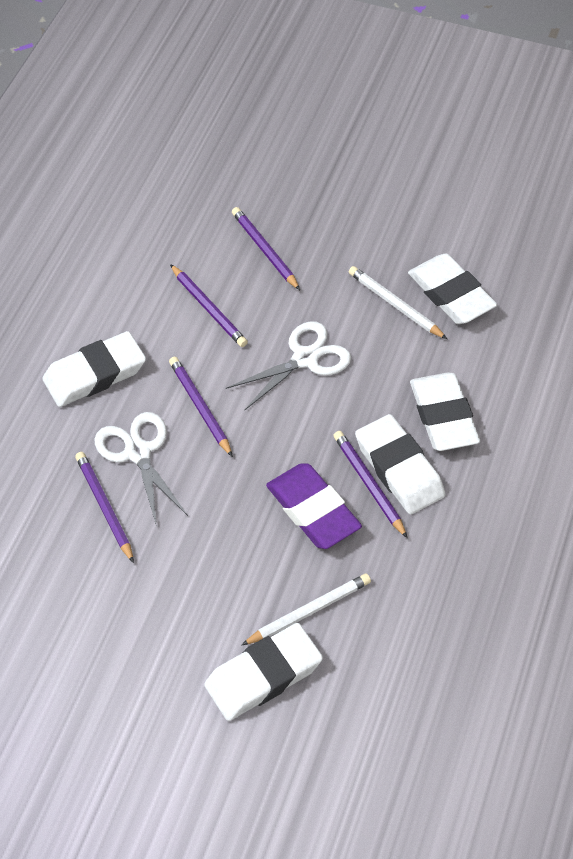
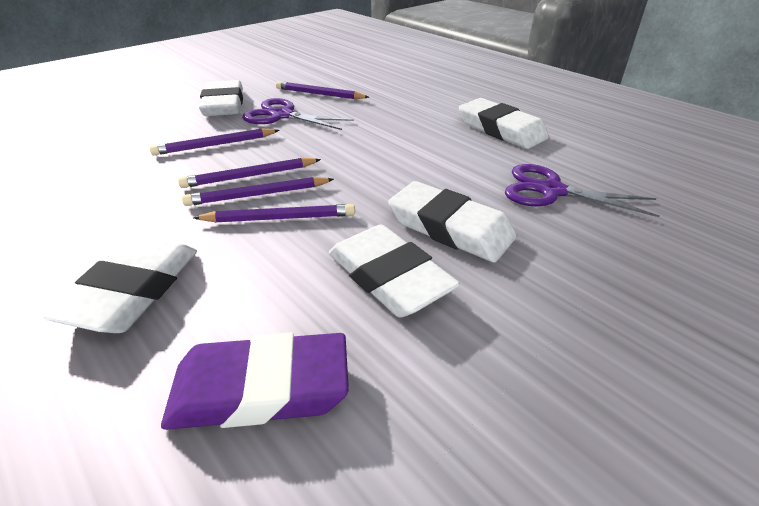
purple scissors: 0 -> 2
white pencil: 2 -> 0
white scissors: 2 -> 0

